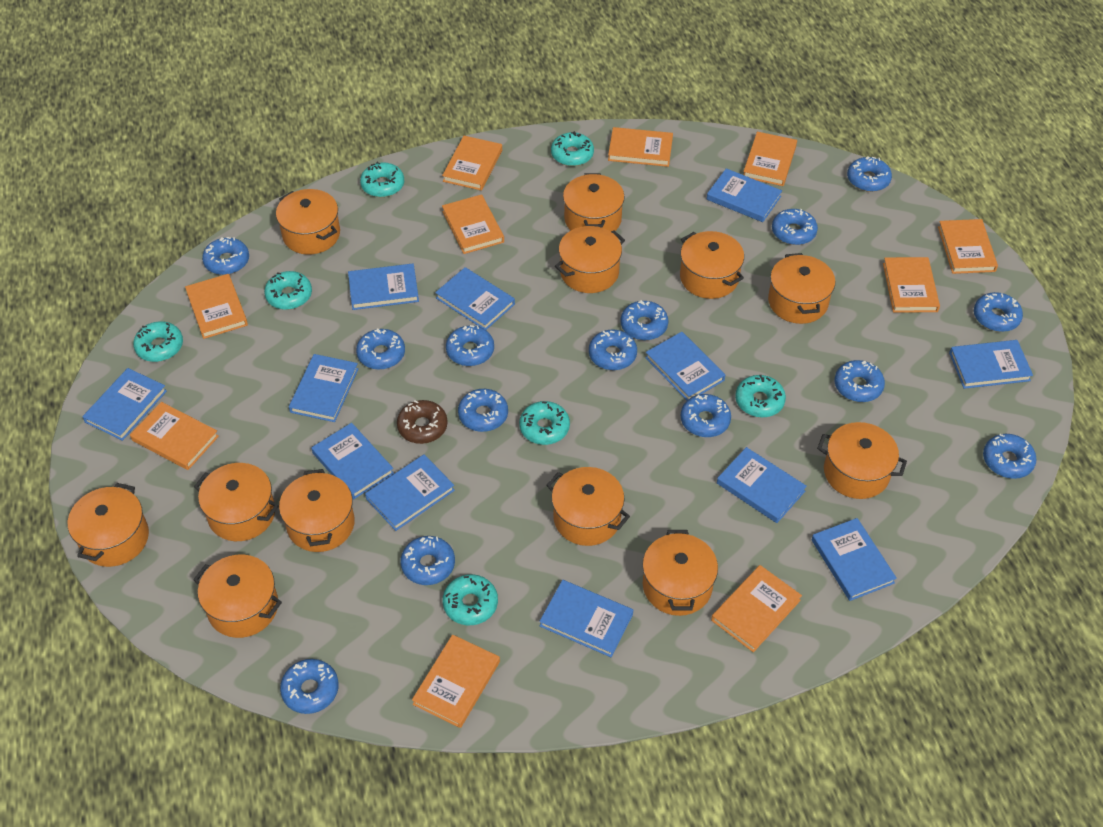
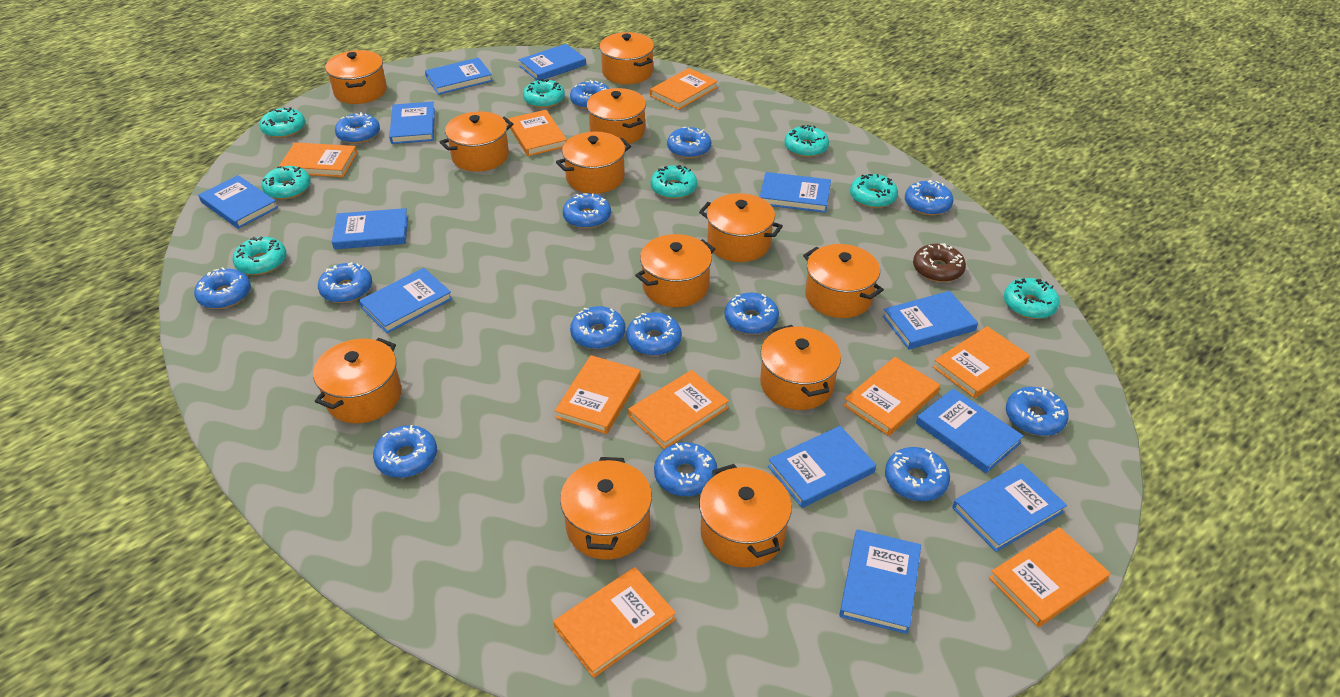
orange book: 10 -> 9
turquoise donut: 7 -> 8

